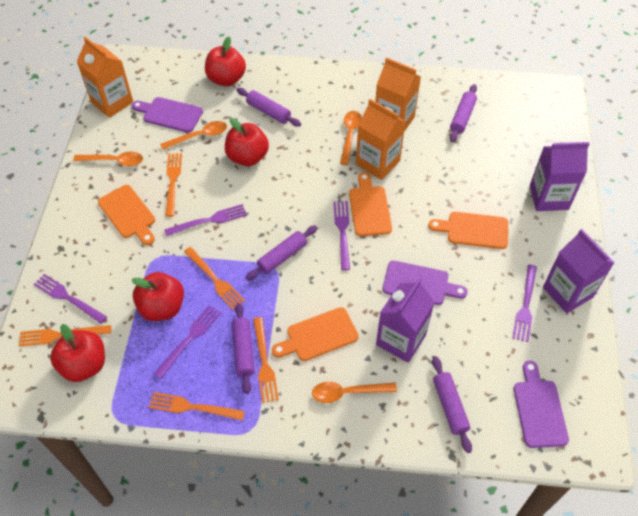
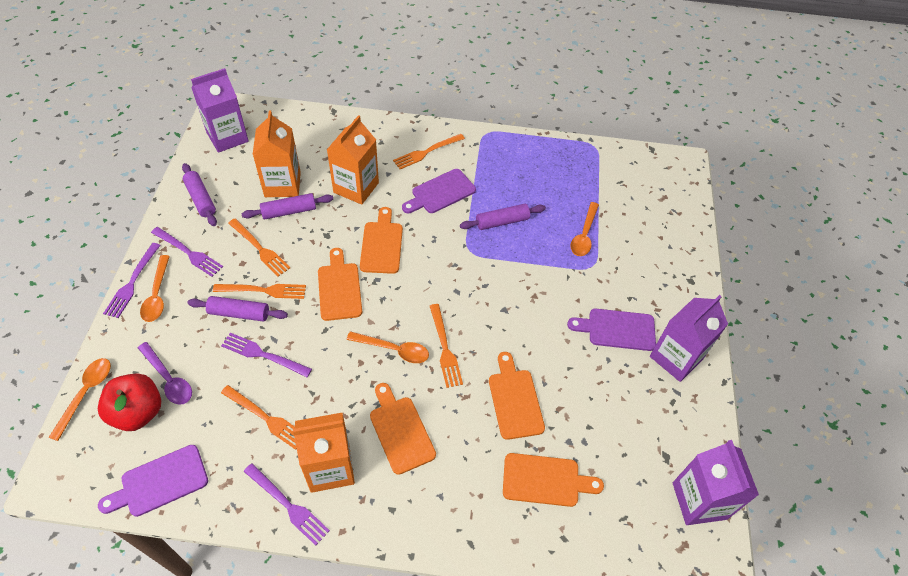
orange cutting board: 4 -> 5
purple fork: 5 -> 4
purple rolling pin: 5 -> 4
purple spoon: 0 -> 1
red apple: 4 -> 1

